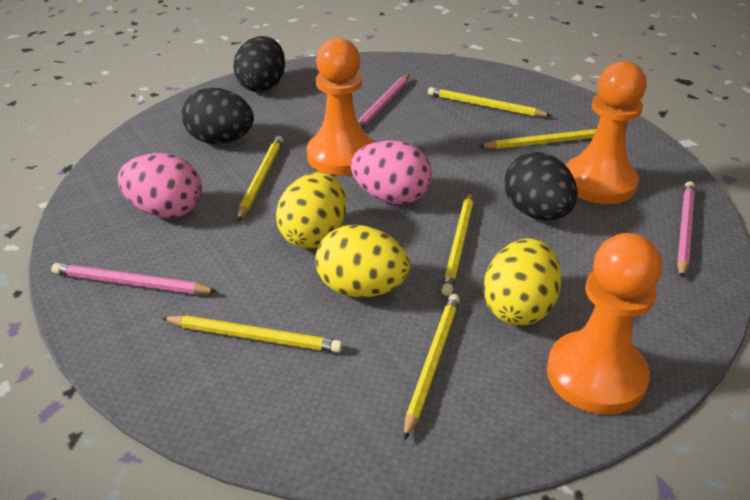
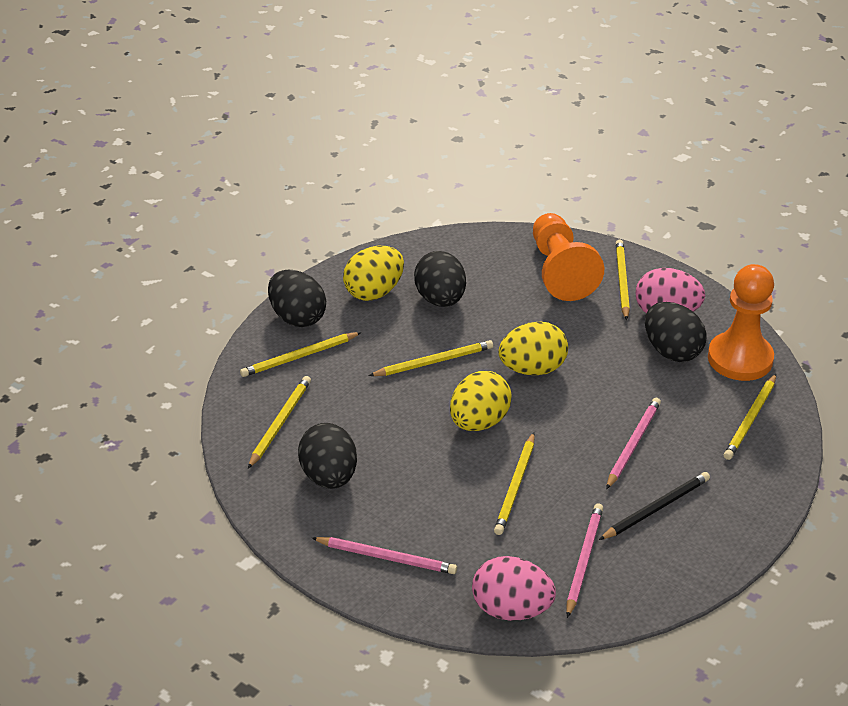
black egg: 3 -> 4
black pencil: 0 -> 1
orange pawn: 3 -> 2

